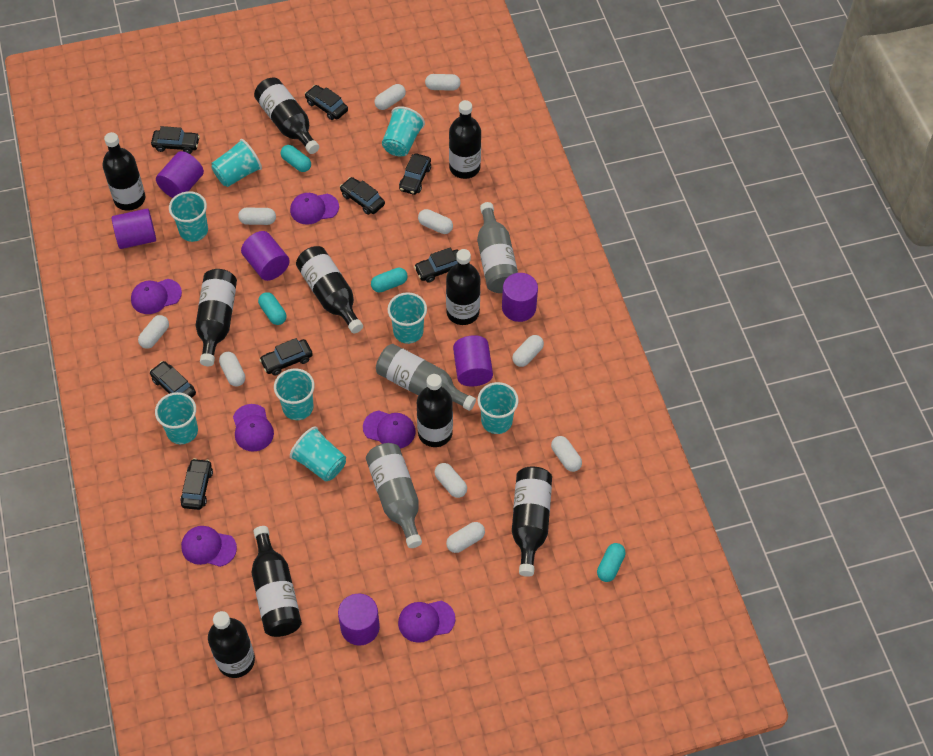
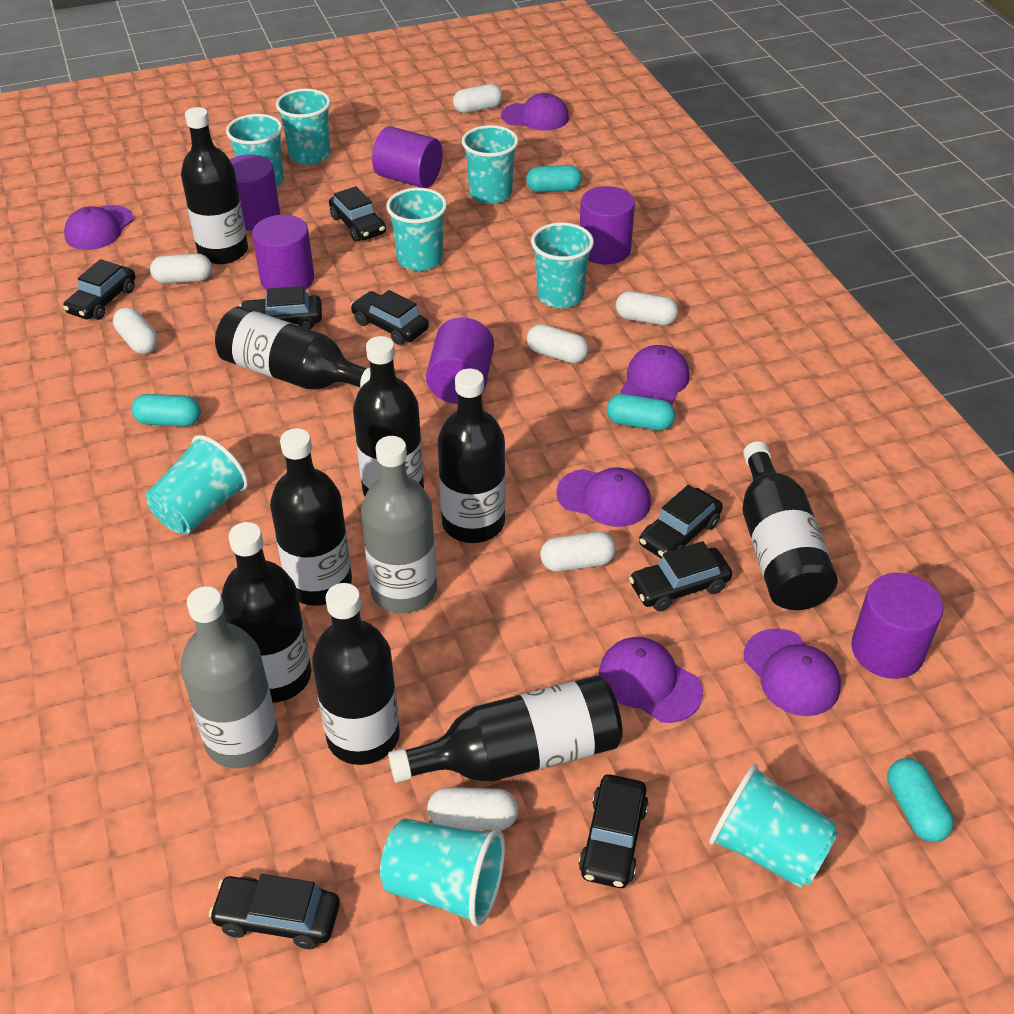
black bottle: 10 -> 9
grey bottle: 3 -> 2
white capsule: 10 -> 7

